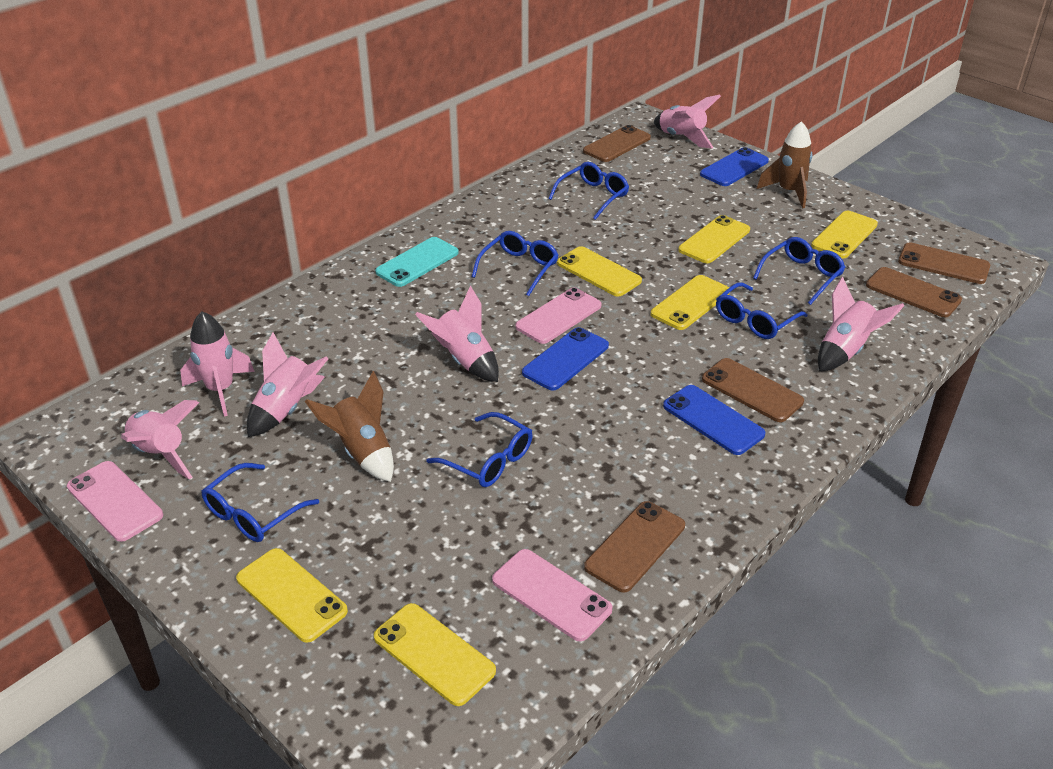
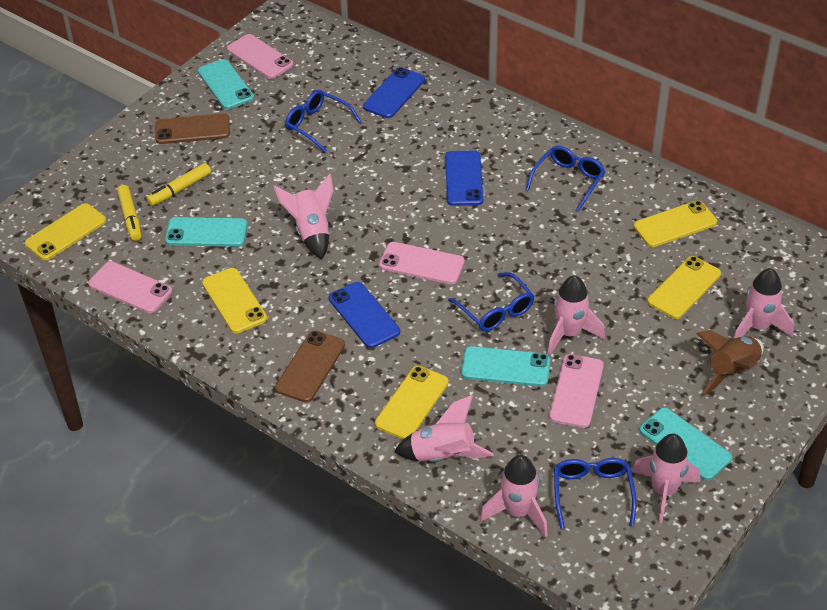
blue glasses: 6 -> 4
brown phone: 5 -> 2
brown rocket: 2 -> 1
pink phone: 3 -> 4
turquoise phone: 1 -> 4
yellow marker: 0 -> 2
yellow phone: 6 -> 5

